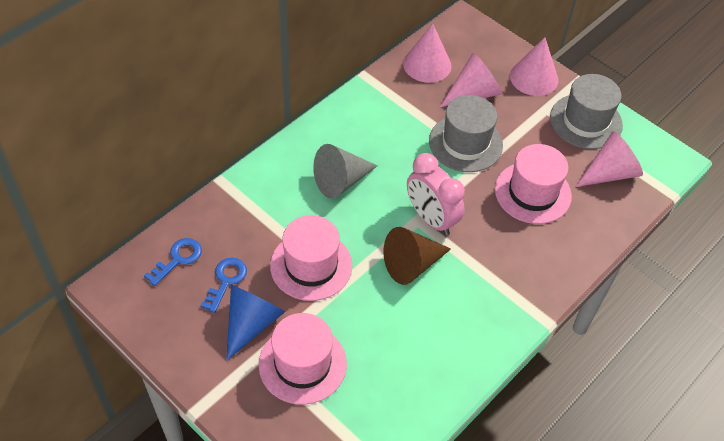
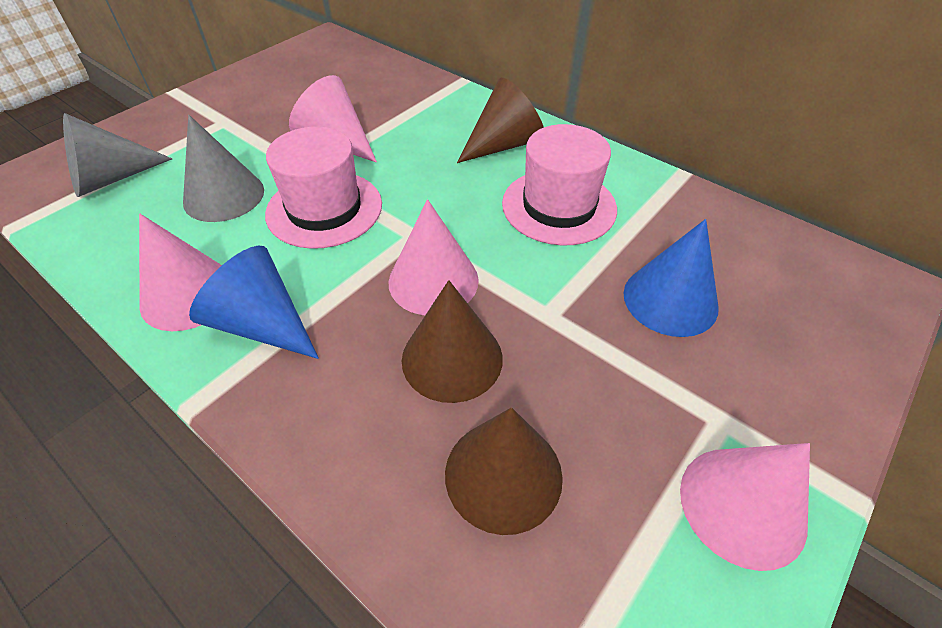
blue cone: 1 -> 2
blue key: 2 -> 0
brown cone: 1 -> 3
grey cone: 1 -> 2
grey hat: 2 -> 0
pink clock: 1 -> 0
pink hat: 3 -> 2

